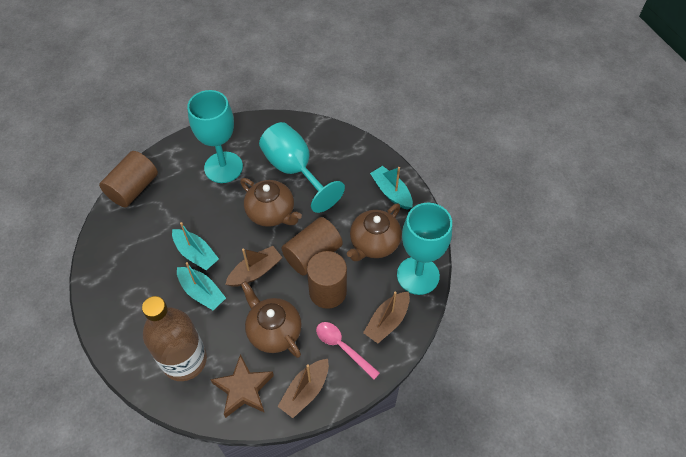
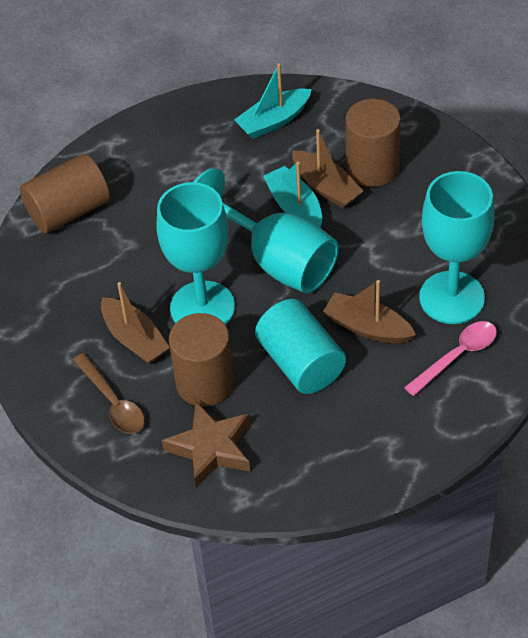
brown bottle: 1 -> 0
brown spoon: 0 -> 1
brown teapot: 3 -> 0
turquoise boat: 3 -> 2
turquoise cylinder: 0 -> 1

